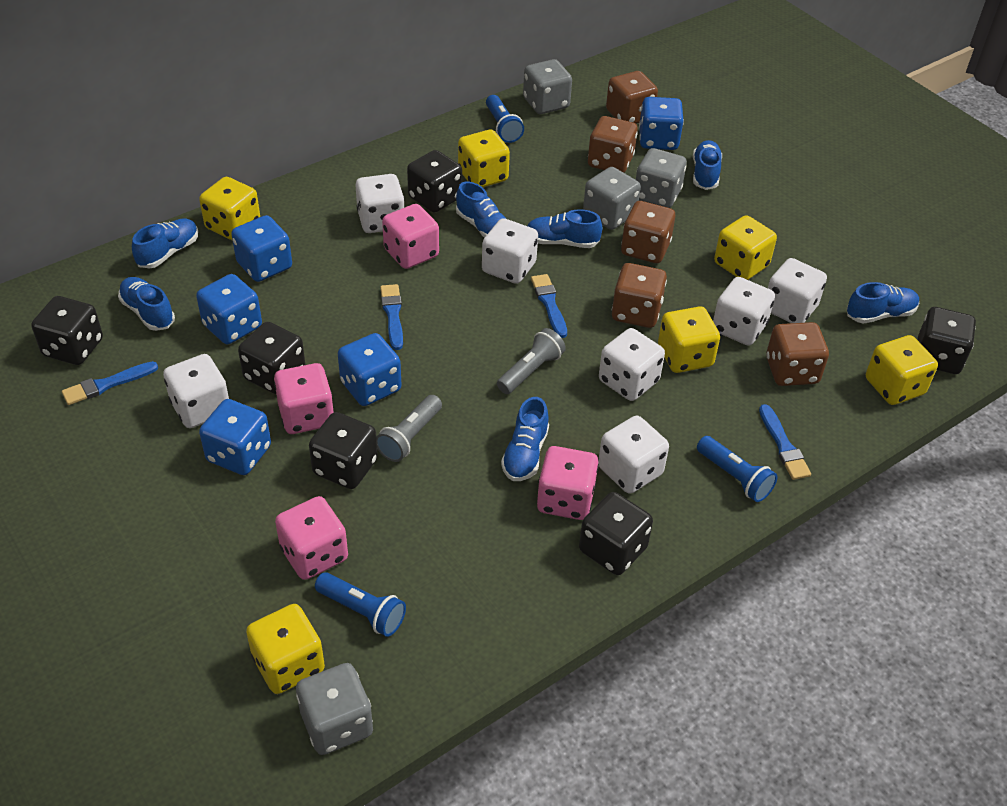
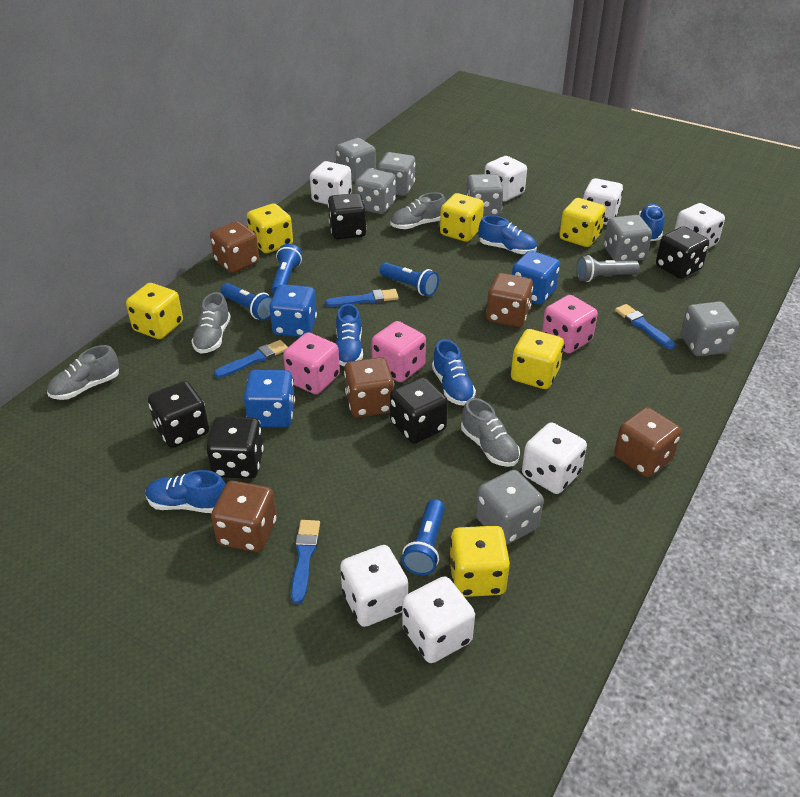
black dice: 6 -> 5
blue dice: 5 -> 3
blue flashlight: 3 -> 4
blue shoe: 7 -> 5
grey dice: 4 -> 7
grey flashlight: 2 -> 1
grey shoe: 0 -> 4
pink dice: 4 -> 3

